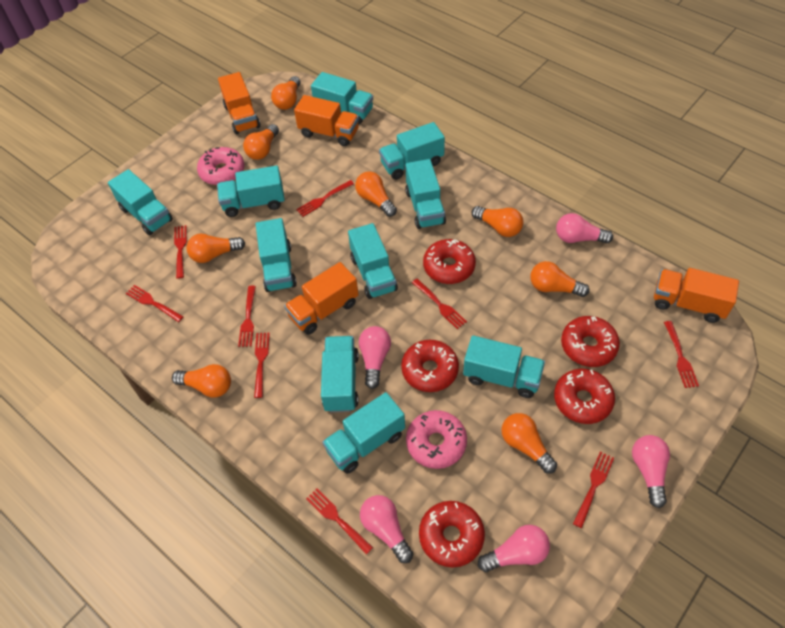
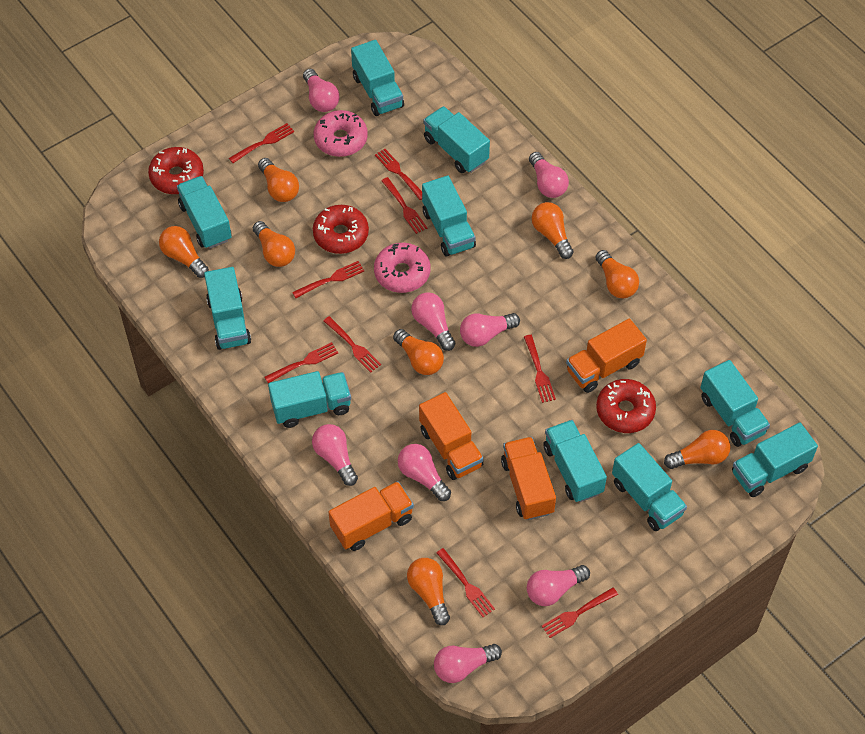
pink light bulb: 5 -> 8
red donut: 5 -> 3

